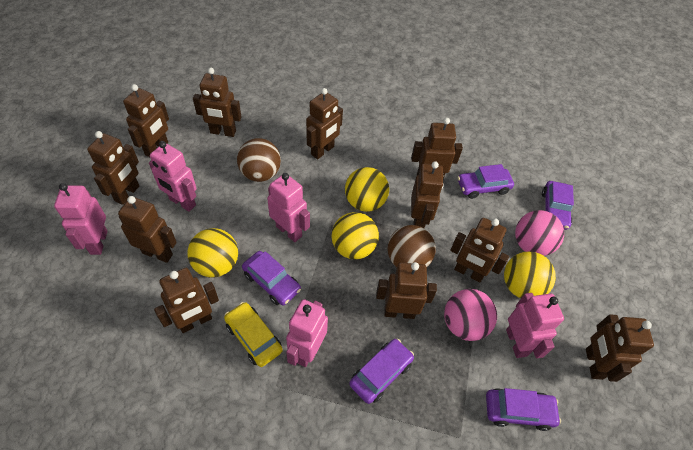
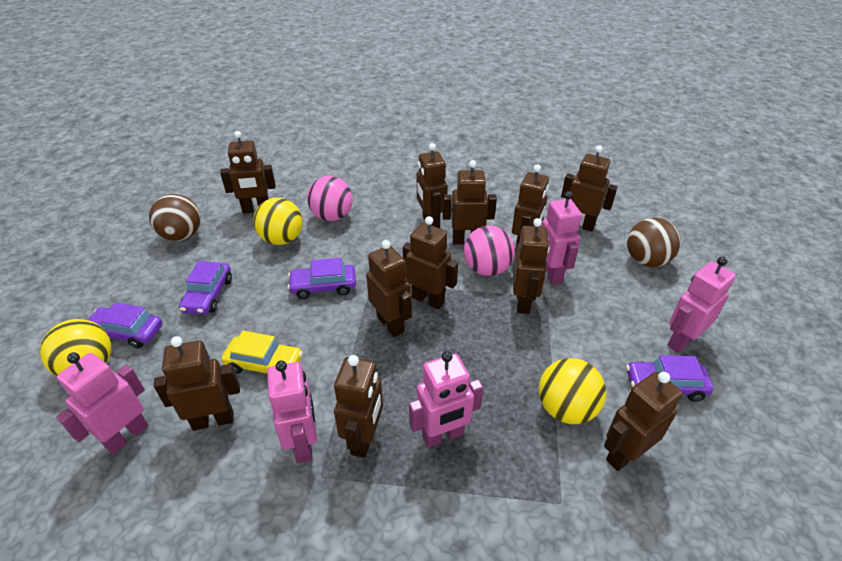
purple car: 5 -> 4
yellow ball: 4 -> 3

